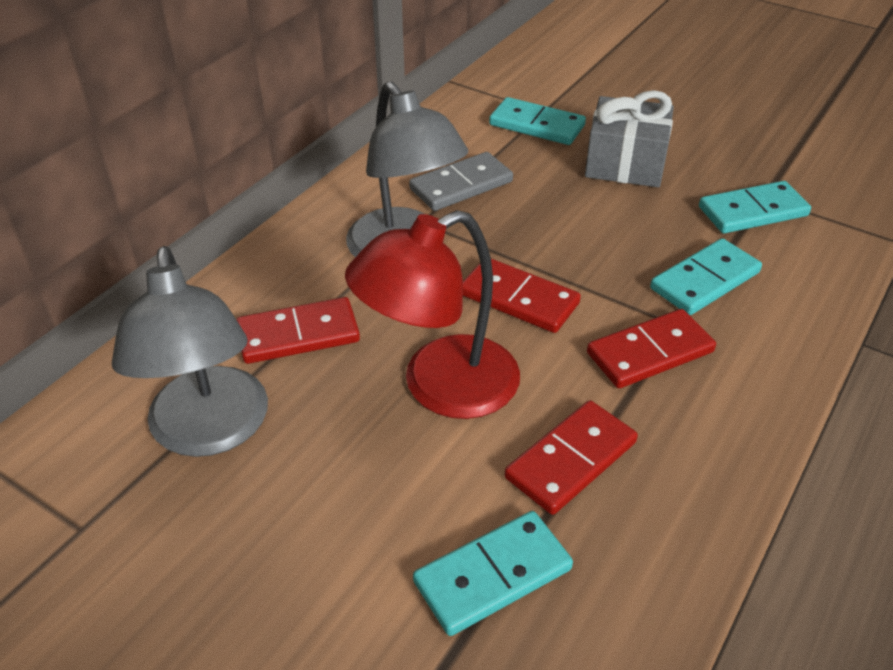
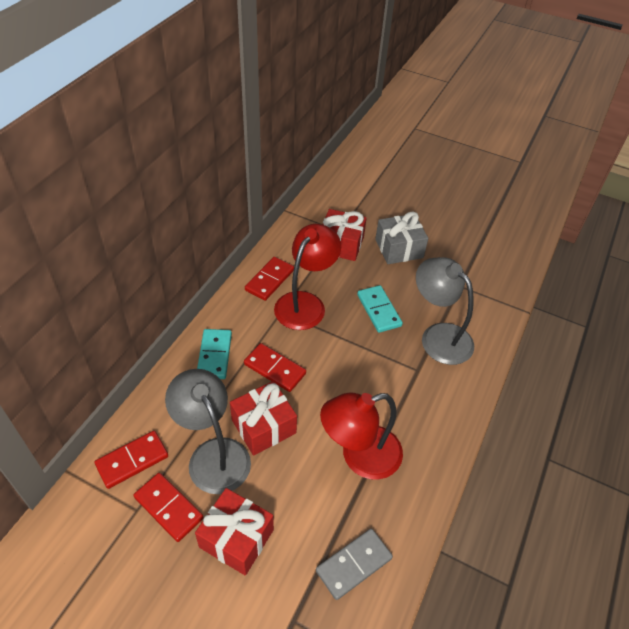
red gift: 0 -> 3
red lamp: 1 -> 2
turquoise domino: 4 -> 2

